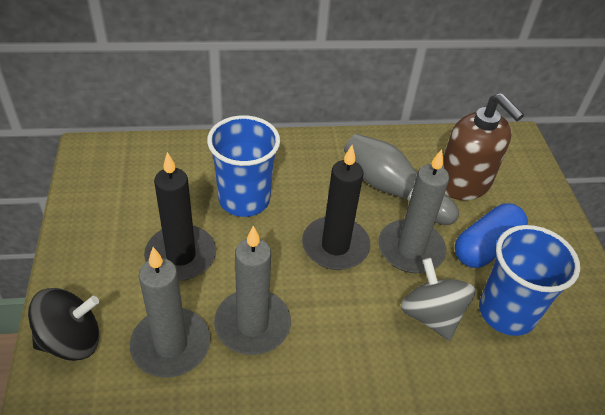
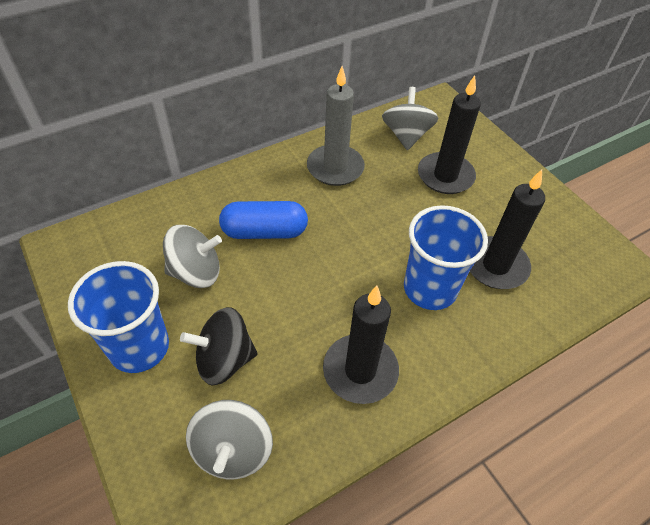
black candle: 2 -> 3
brown soap dispenser: 1 -> 0
grey bowling pin: 1 -> 0
grey candle: 3 -> 1
grey spinning top: 1 -> 3

